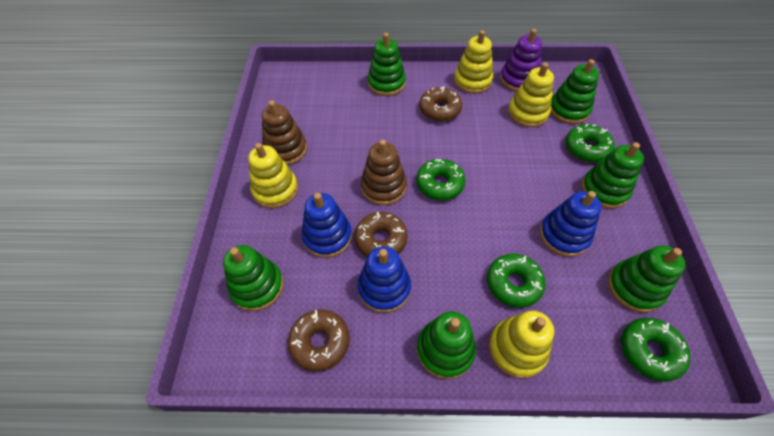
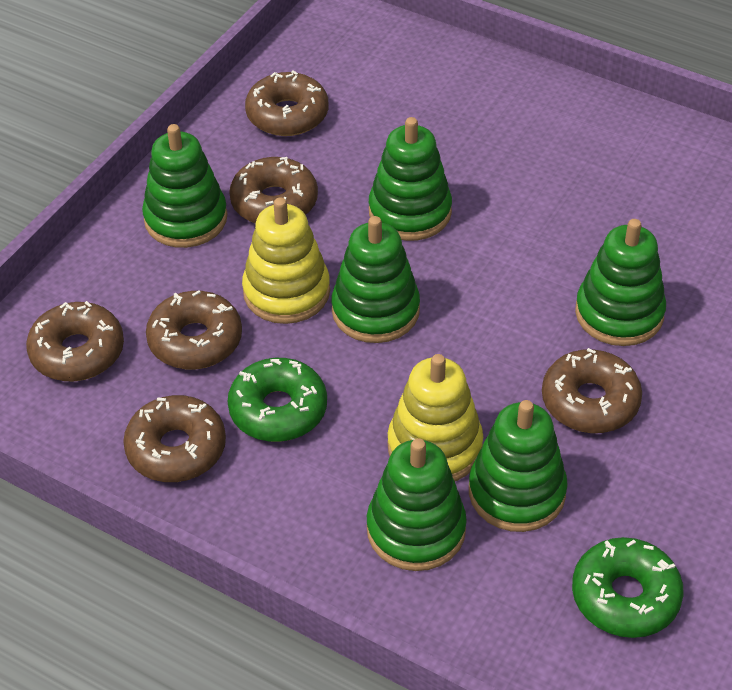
blue stacking toy: 3 -> 0
brown donut: 3 -> 6
brown stacking toy: 2 -> 0
green donut: 4 -> 2
purple stacking toy: 1 -> 0
yellow stacking toy: 4 -> 2

